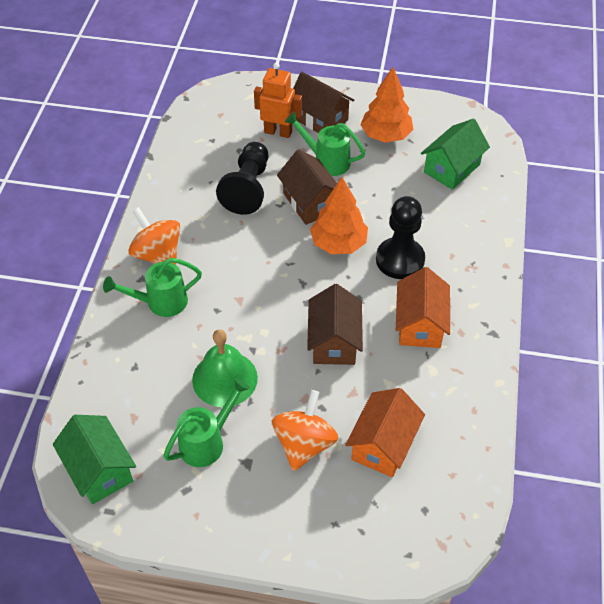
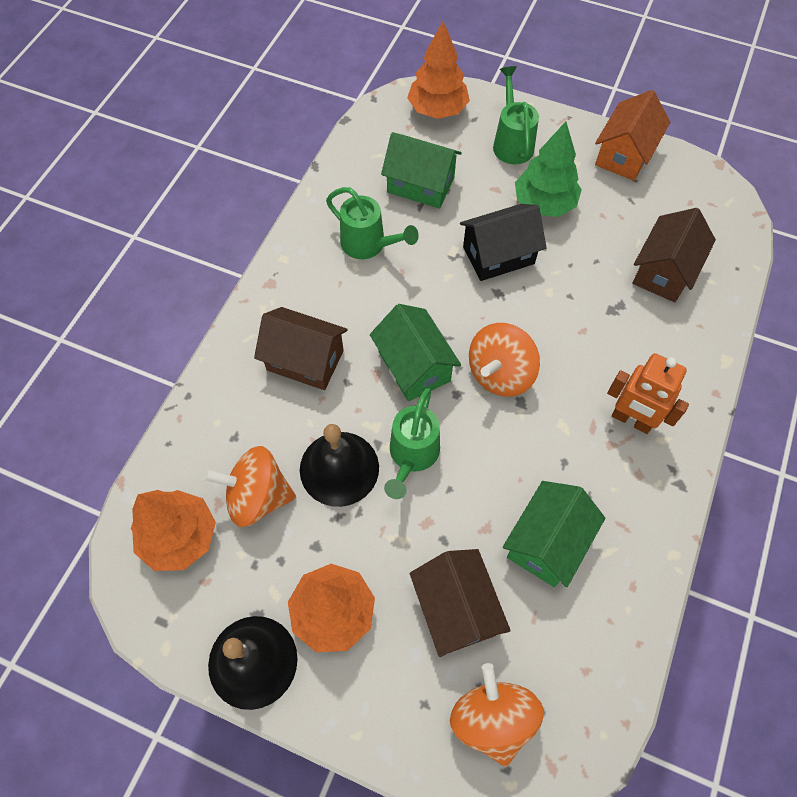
black bell: 0 -> 2
black house: 0 -> 1
black pawn: 2 -> 0
green bell: 1 -> 0
green house: 2 -> 3
green tree: 0 -> 1
orange house: 2 -> 1
orange spinning top: 2 -> 3
orange tree: 2 -> 3

